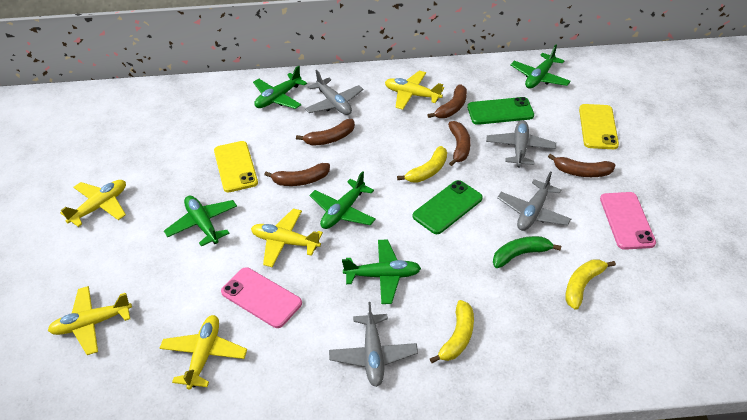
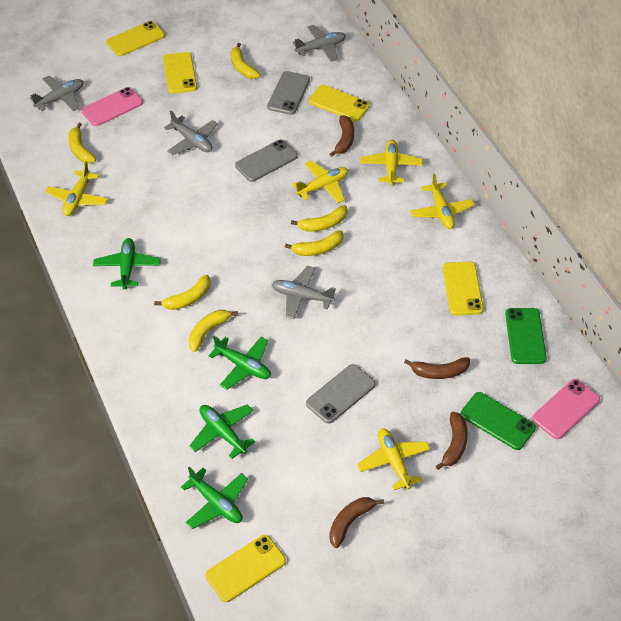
brown banana: 5 -> 4
green banana: 1 -> 0
green plane: 5 -> 4
grey phone: 0 -> 3
yellow banana: 3 -> 6
yellow phone: 2 -> 5

